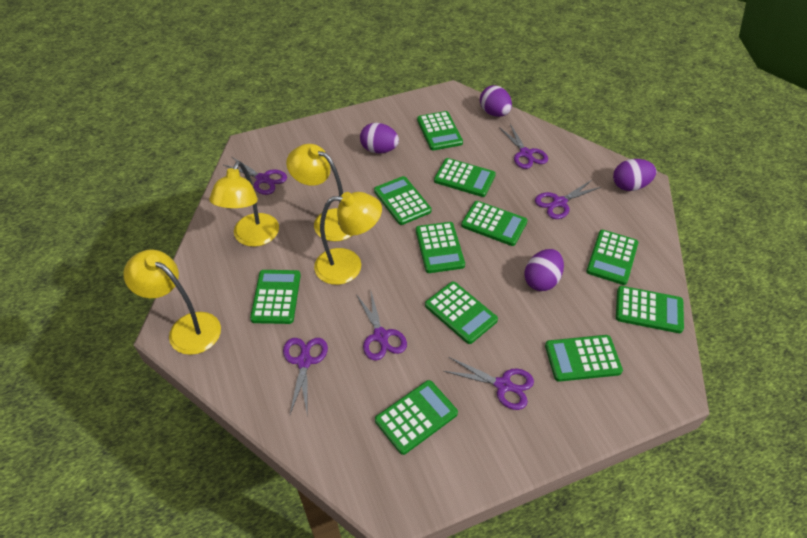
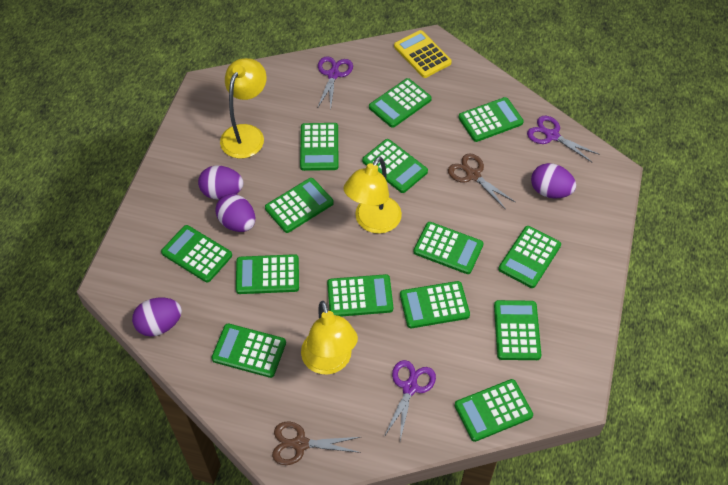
brown scissors: 0 -> 2
green calculator: 11 -> 14
purple scissors: 6 -> 3
yellow calculator: 0 -> 1
yellow lamp: 4 -> 3

